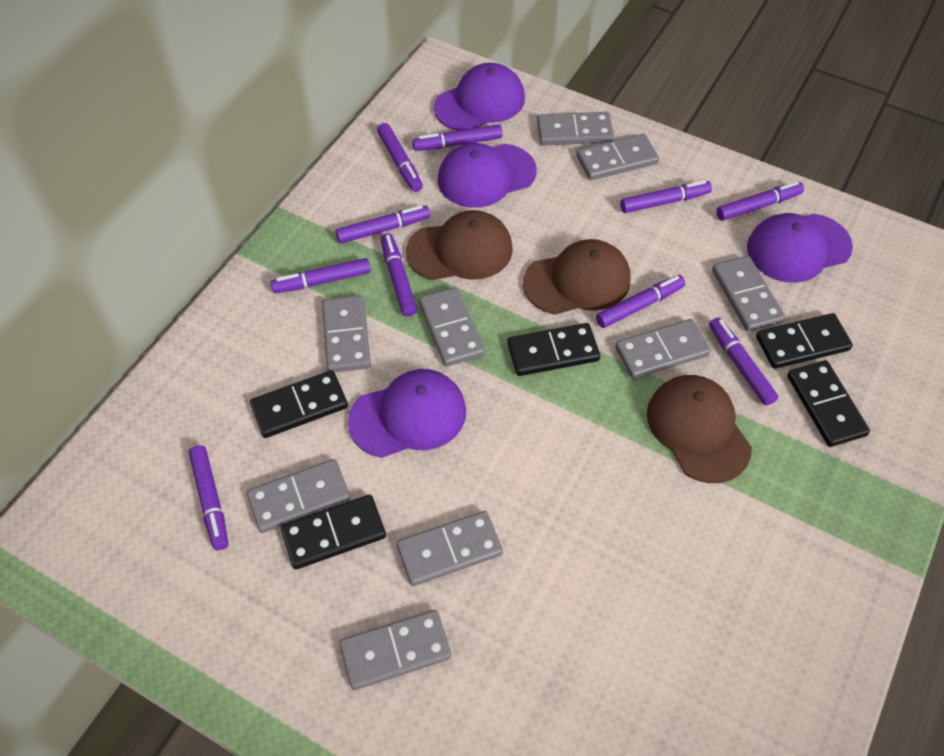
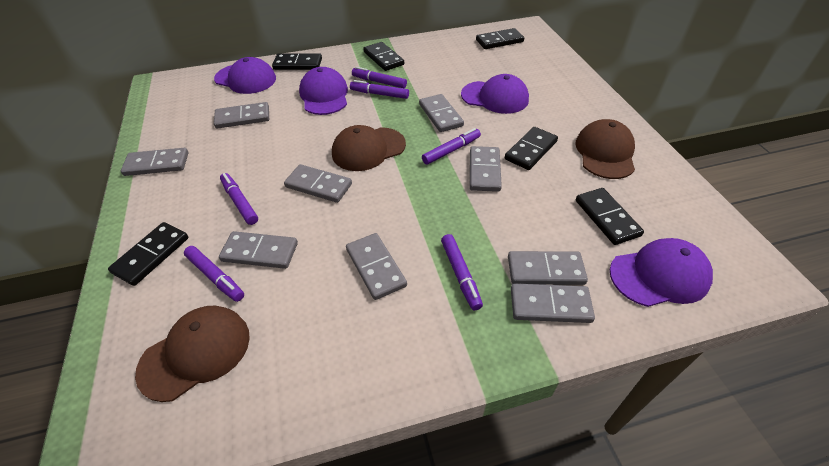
black domino: 5 -> 6
purple marker: 10 -> 6

